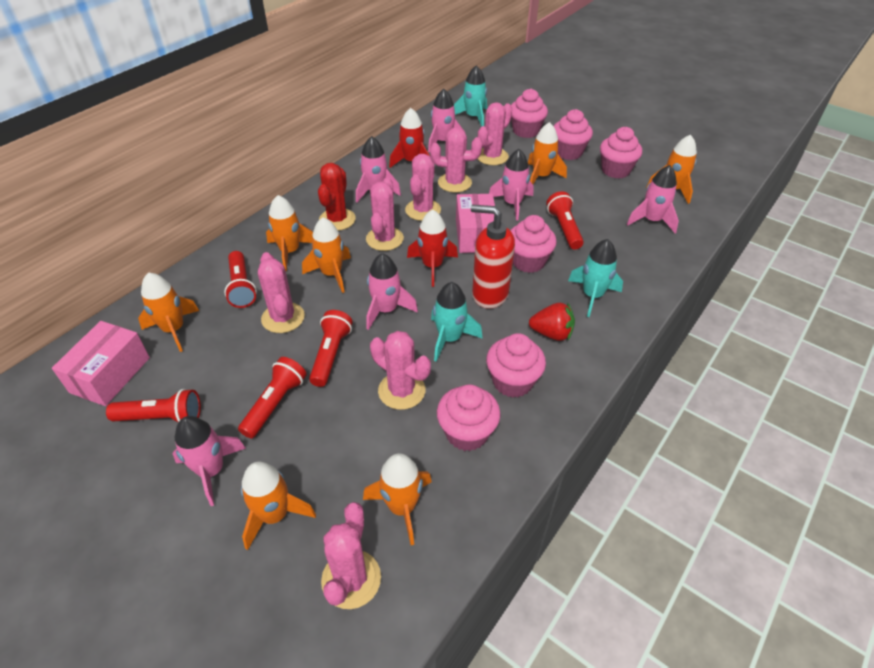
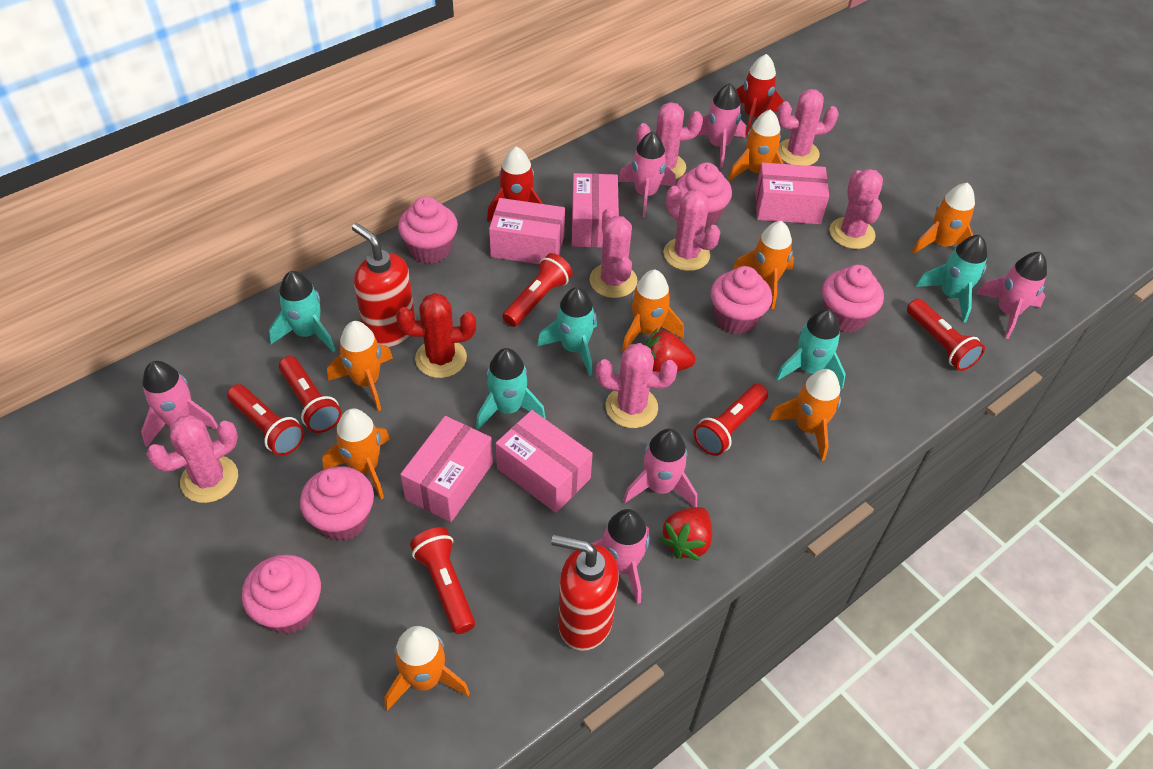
orange rocket: 7 -> 8
pink box: 2 -> 5
red flashlight: 5 -> 6
red soap dispenser: 1 -> 2
red strawberry: 1 -> 2
turquoise rocket: 3 -> 5

